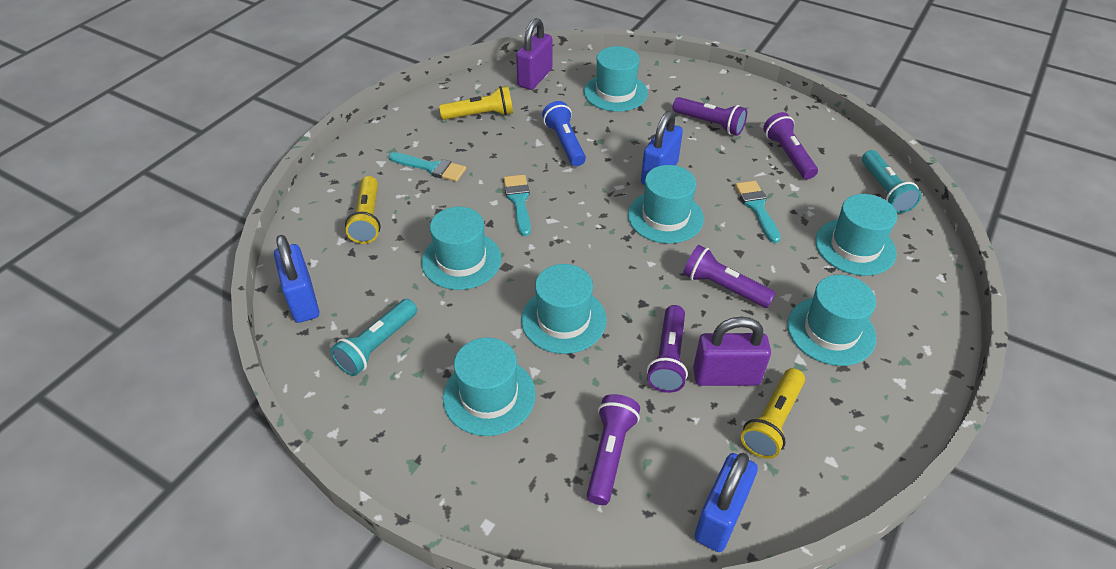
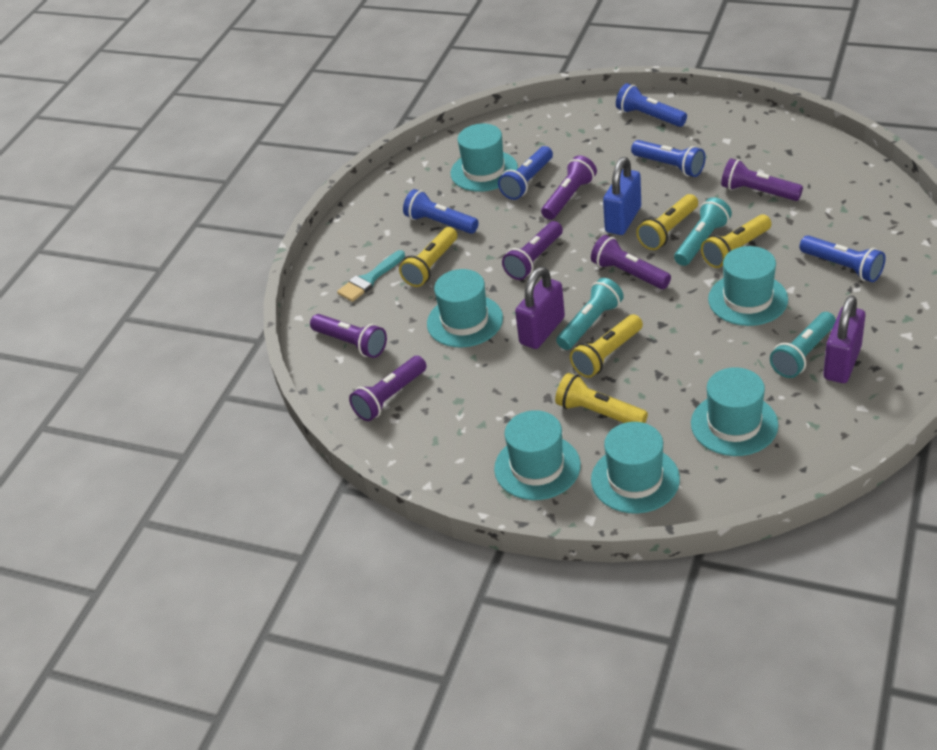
blue flashlight: 1 -> 5
blue padlock: 3 -> 1
purple flashlight: 5 -> 6
turquoise brush: 3 -> 1
turquoise flashlight: 2 -> 3
turquoise hat: 7 -> 6
yellow flashlight: 3 -> 5

